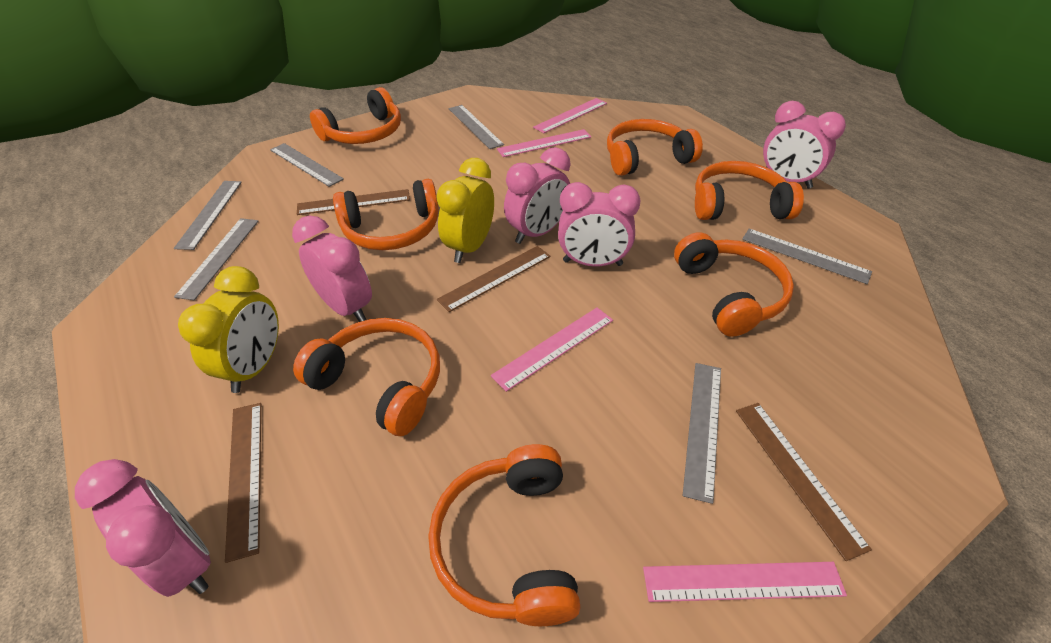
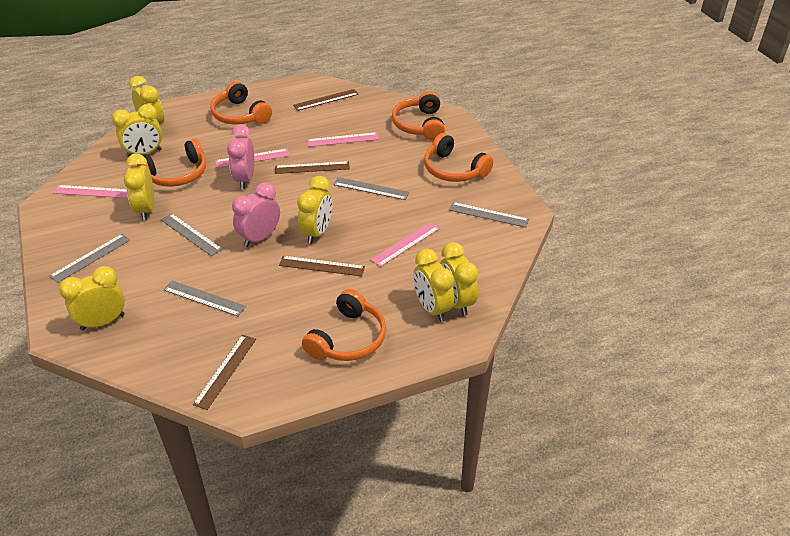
grey ruler: 6 -> 5
orange headphones: 7 -> 5
pink clock: 5 -> 2
yellow clock: 2 -> 7

